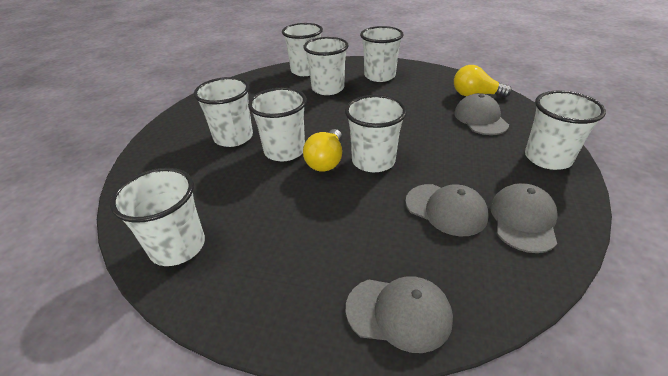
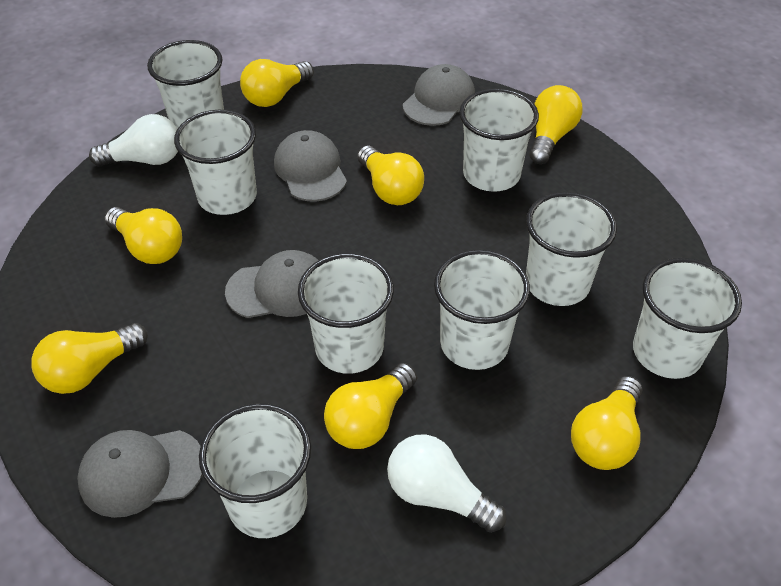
white light bulb: 0 -> 2
yellow light bulb: 2 -> 7

